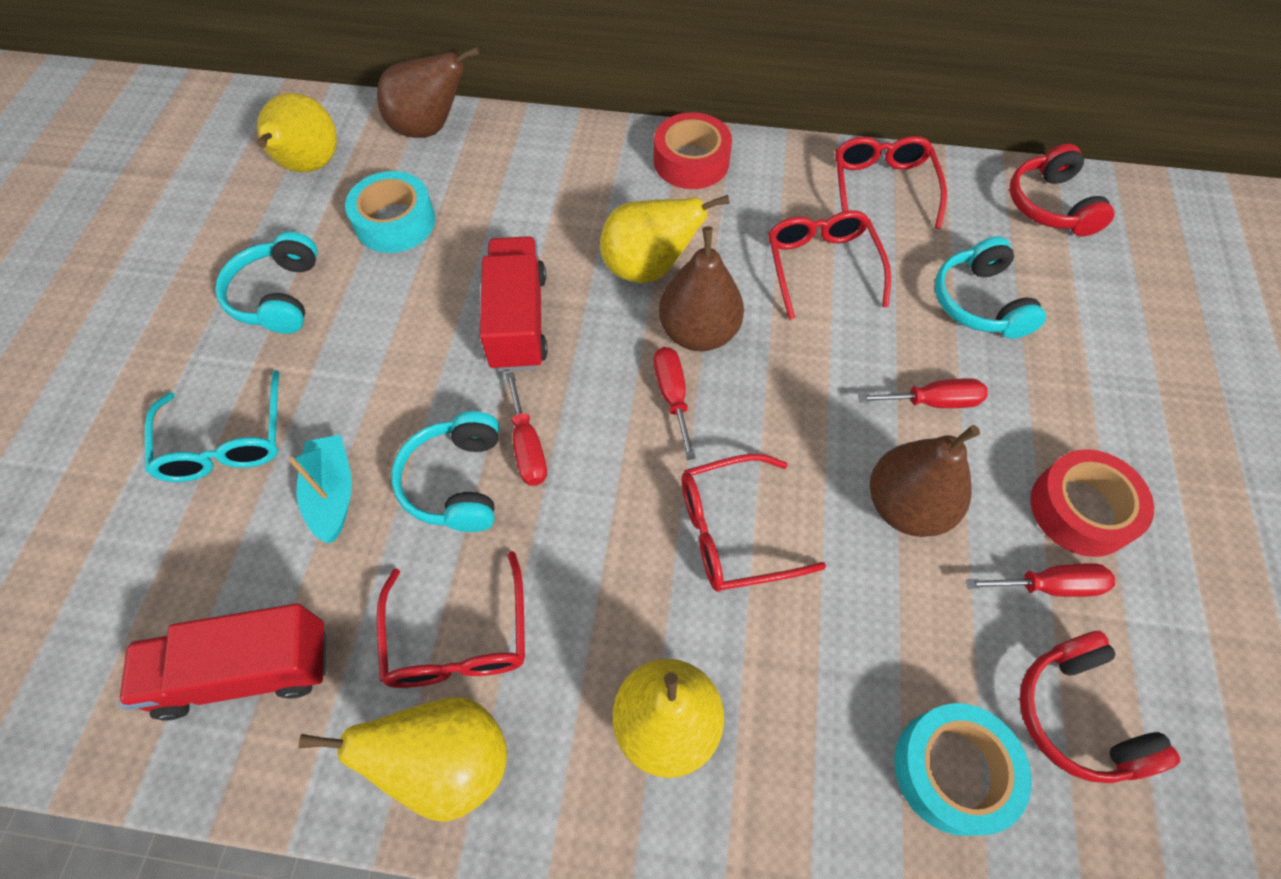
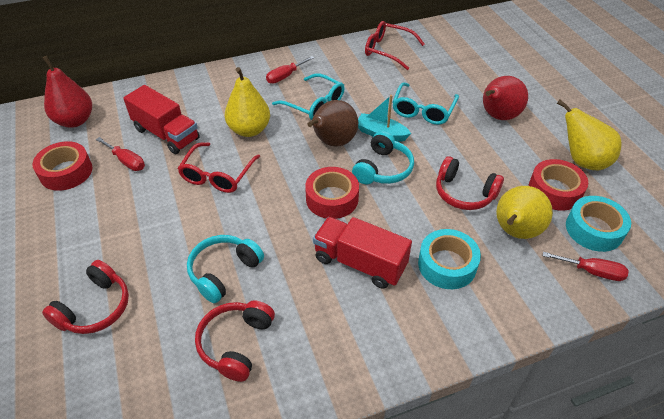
brown pear: 3 -> 1
red glasses: 4 -> 2
red headphones: 2 -> 3
red pear: 0 -> 2
red screwdriver: 4 -> 3
red tape: 2 -> 3
turquoise glasses: 1 -> 2
turquoise headphones: 3 -> 2
yellow pear: 4 -> 3

